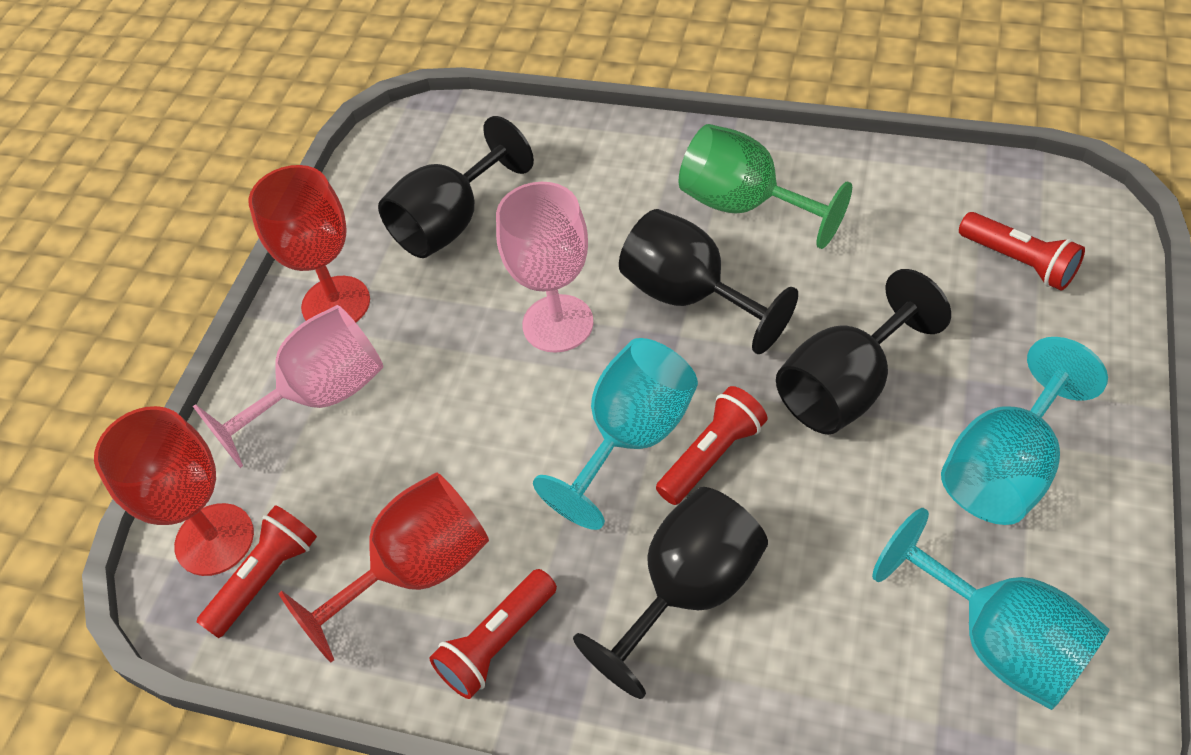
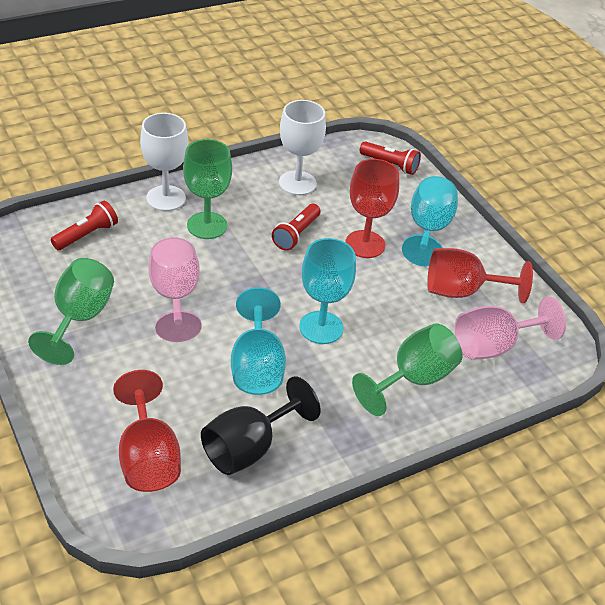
black goblet: 4 -> 1
green goblet: 1 -> 3
red flashlight: 4 -> 3
white goblet: 0 -> 2

